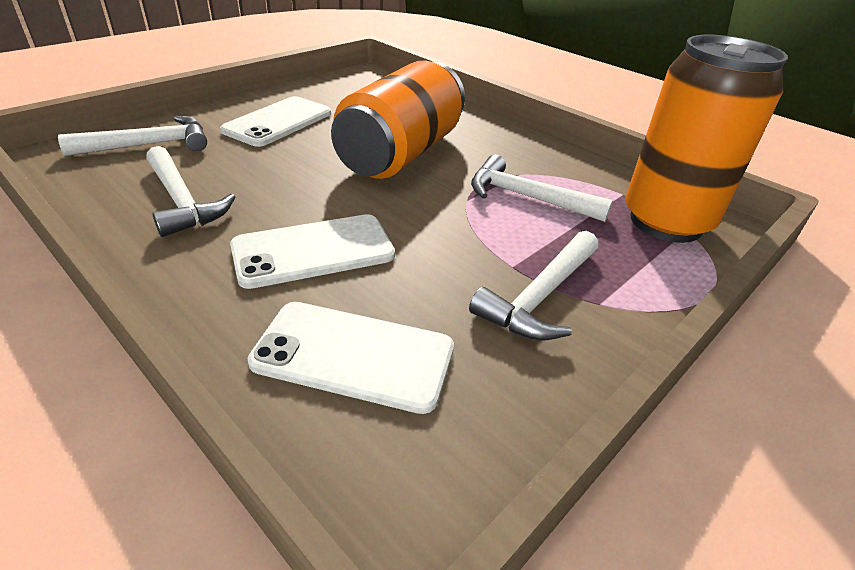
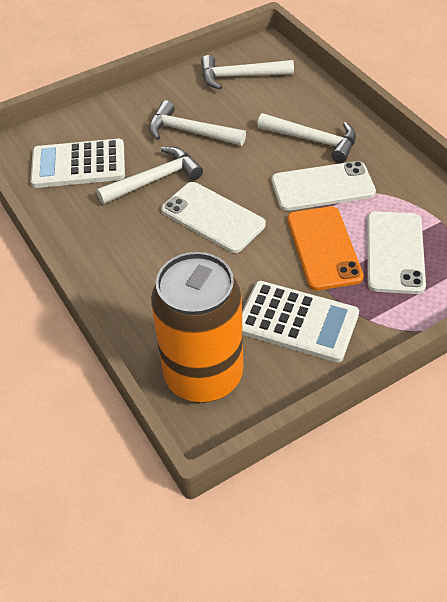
orange can: 2 -> 1
orange phone: 0 -> 1
white calculator: 0 -> 2

